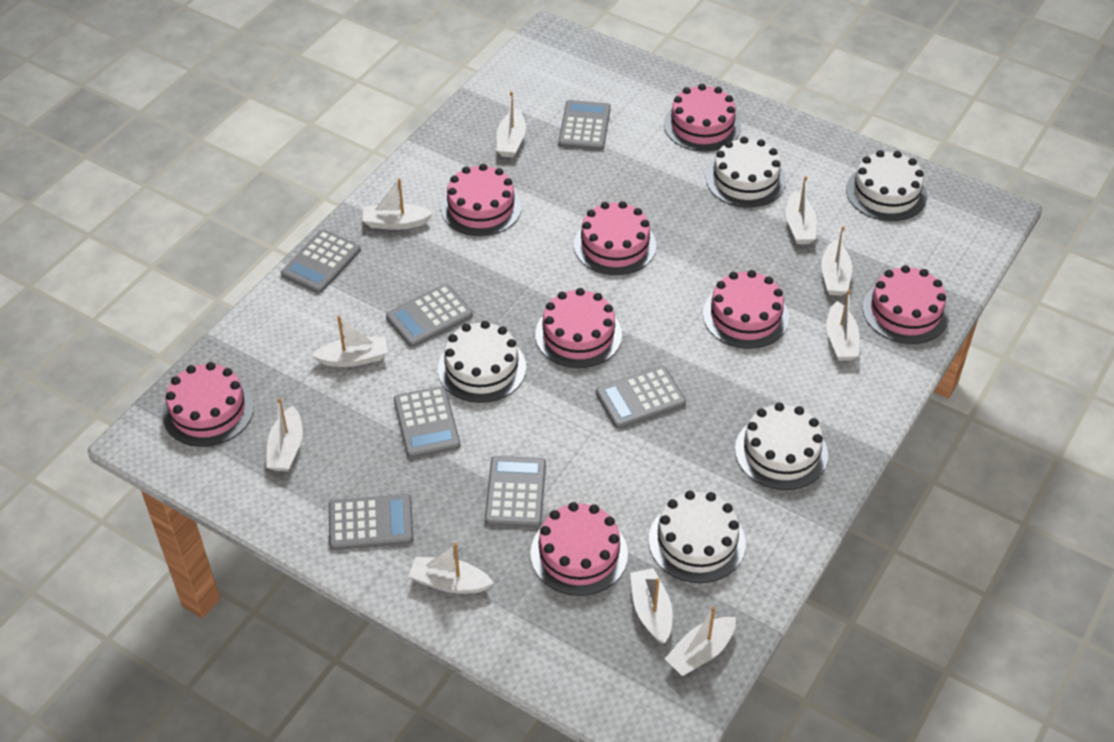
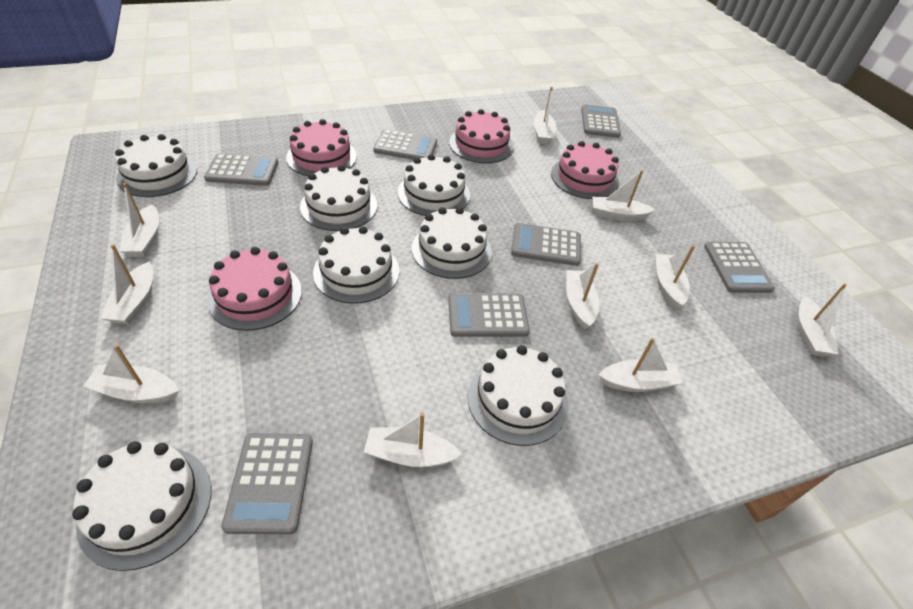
pink cake: 8 -> 4
white cake: 5 -> 7

